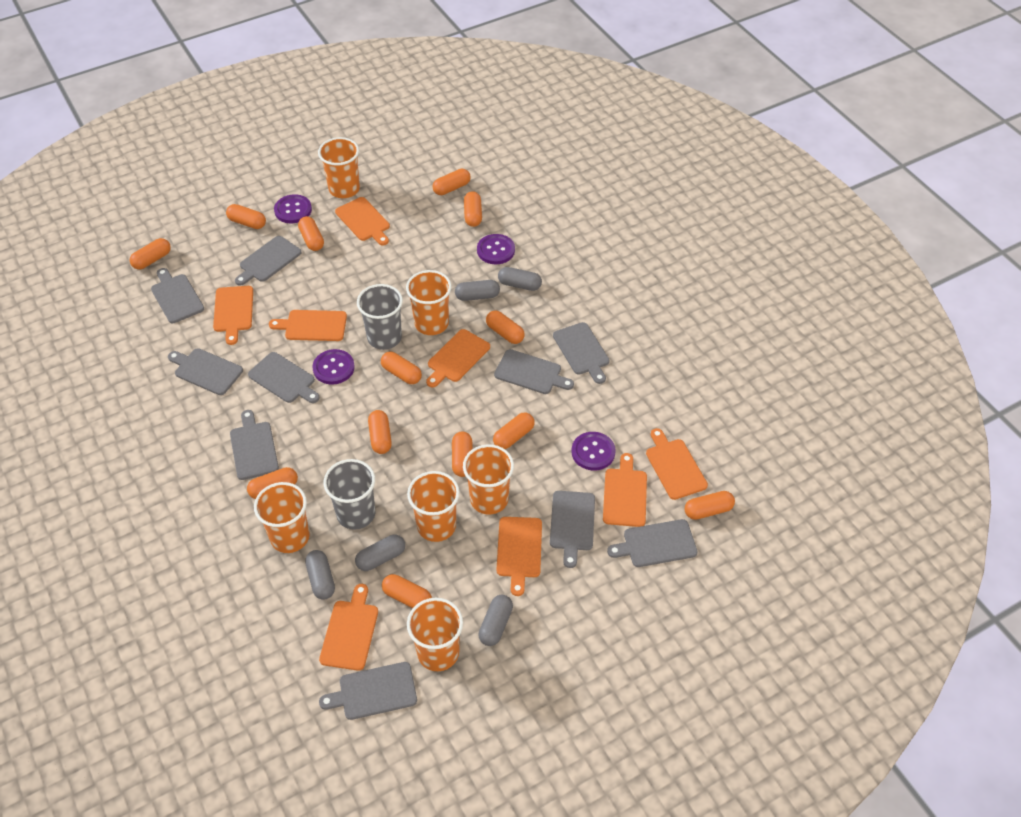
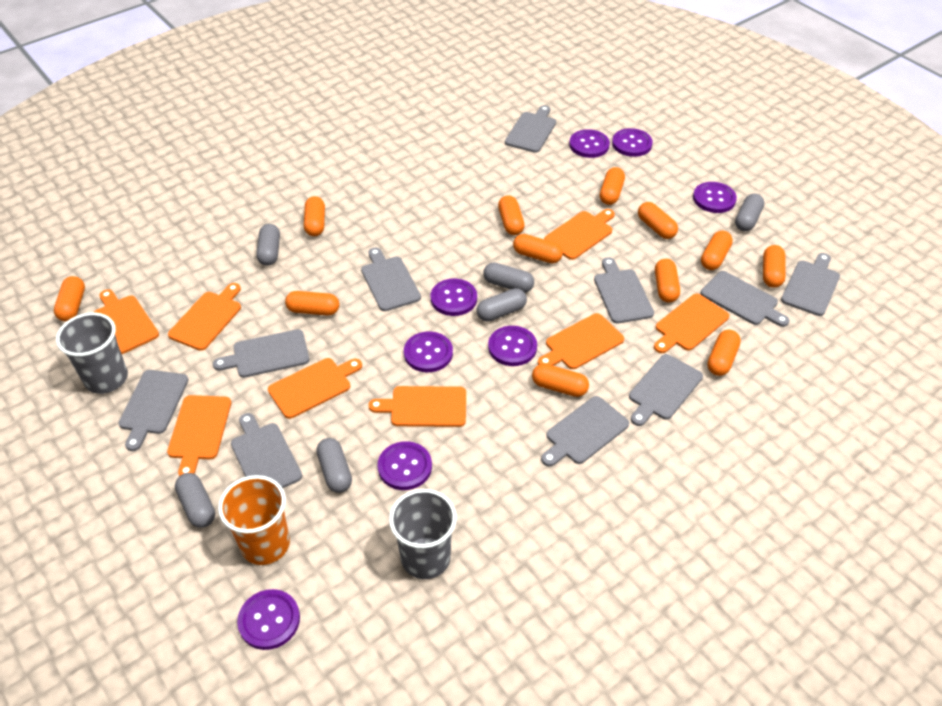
grey capsule: 5 -> 6
orange capsule: 13 -> 12
orange cup: 6 -> 1
purple button: 4 -> 8

